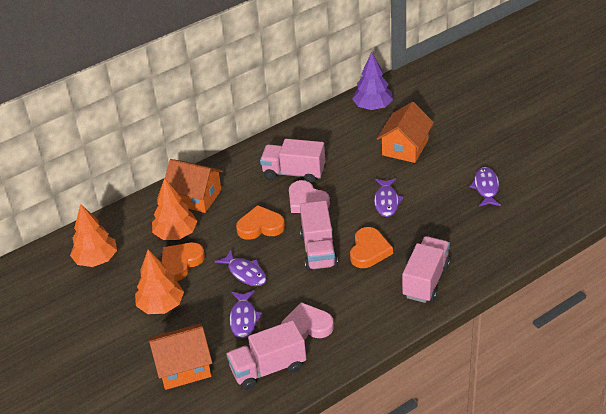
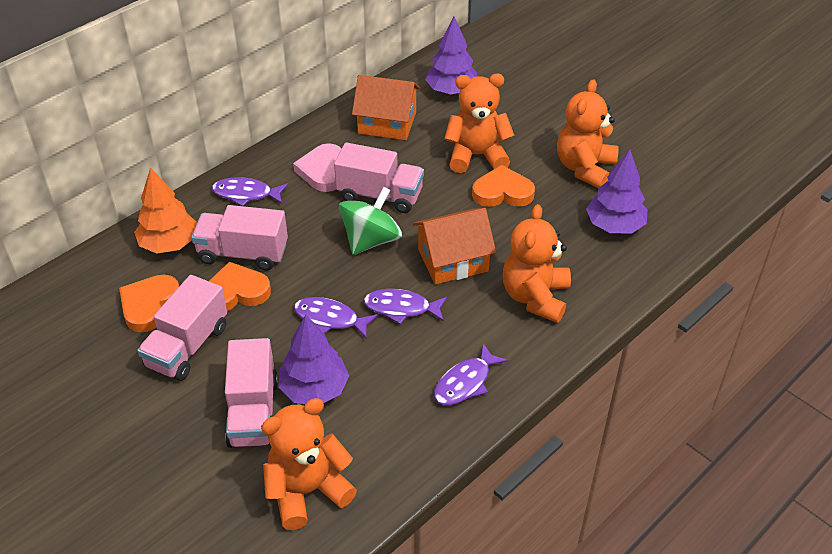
green spinning top: 0 -> 1
orange house: 3 -> 2
orange teddy bear: 0 -> 4
orange tree: 3 -> 1
pink heart: 2 -> 1
purple tree: 1 -> 3

